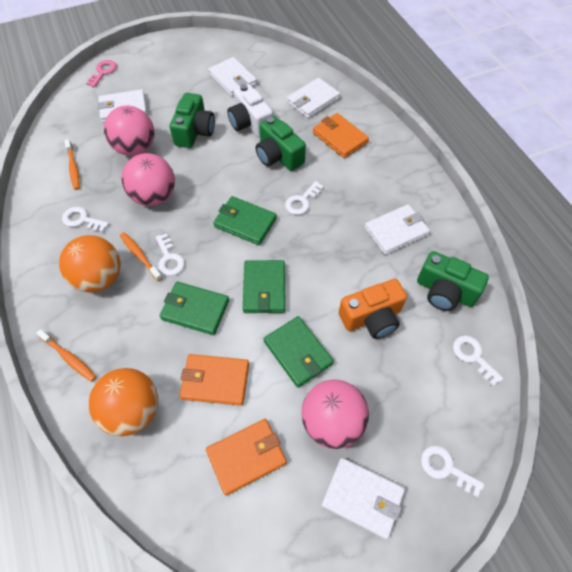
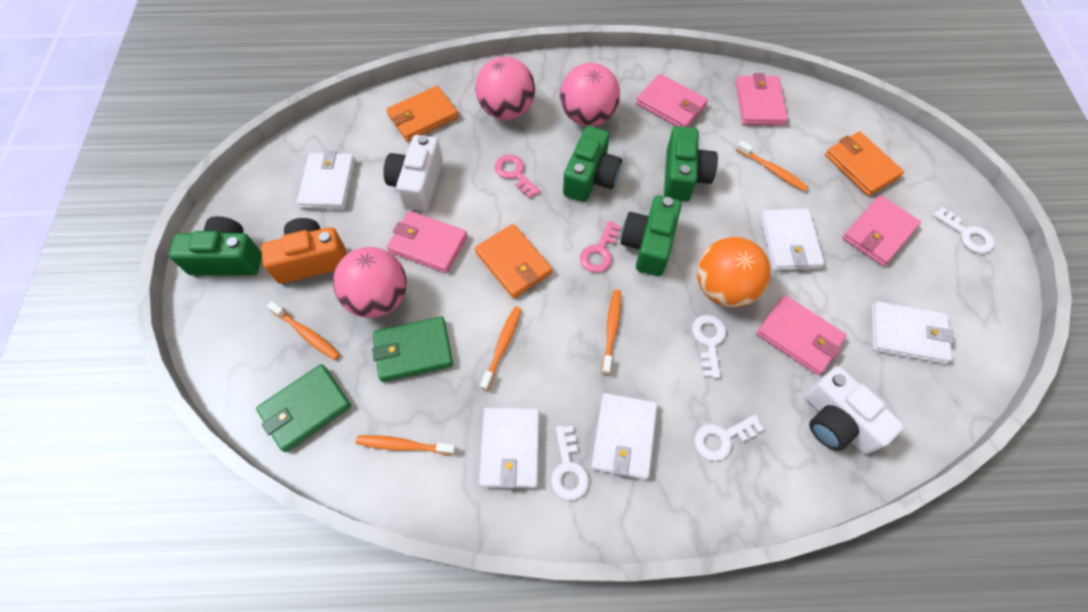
green camera: 3 -> 4
green wallet: 4 -> 2
orange ball: 2 -> 1
orange toothbrush: 3 -> 5
pink key: 1 -> 2
pink wallet: 0 -> 5
white camera: 1 -> 2
white key: 5 -> 4

